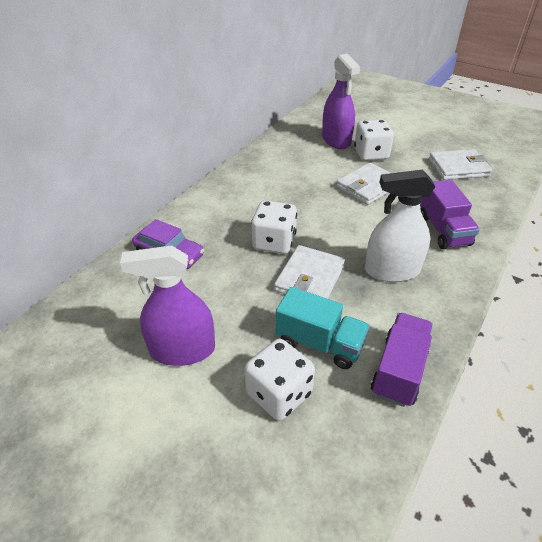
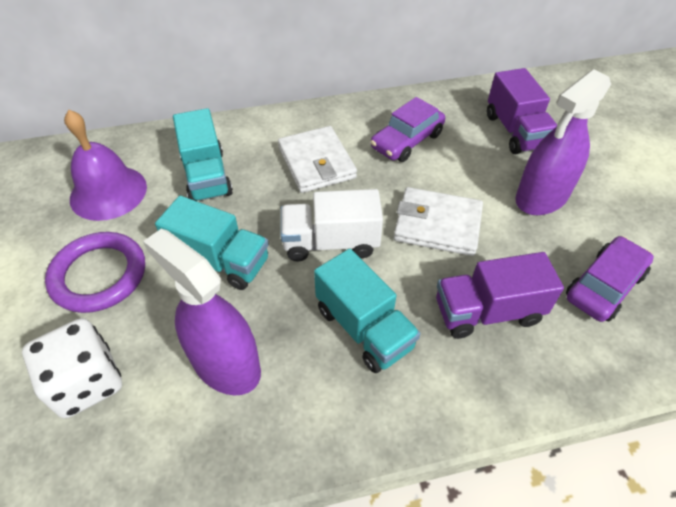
purple bell: 0 -> 1
purple car: 1 -> 2
purple ring: 0 -> 1
turquoise truck: 1 -> 3
white dice: 3 -> 1
white spray bottle: 1 -> 0
white truck: 0 -> 1
white wallet: 3 -> 2

